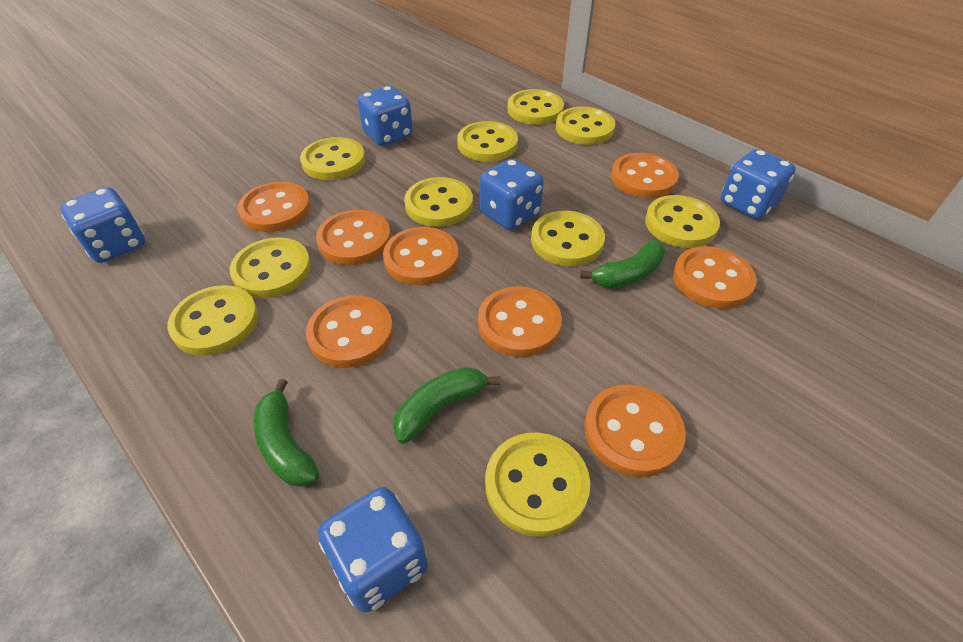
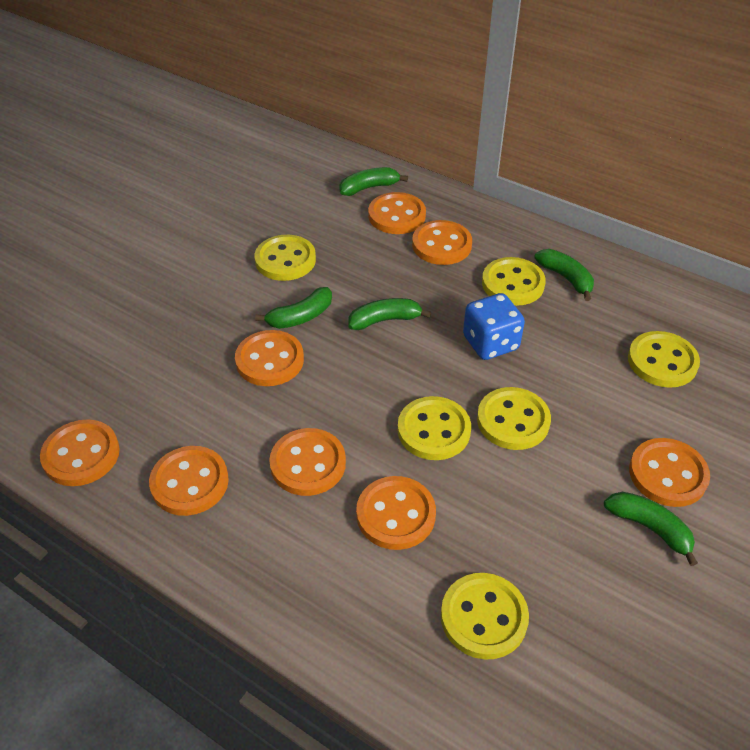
blue dice: 5 -> 1
green banana: 3 -> 5
yellow button: 10 -> 6

